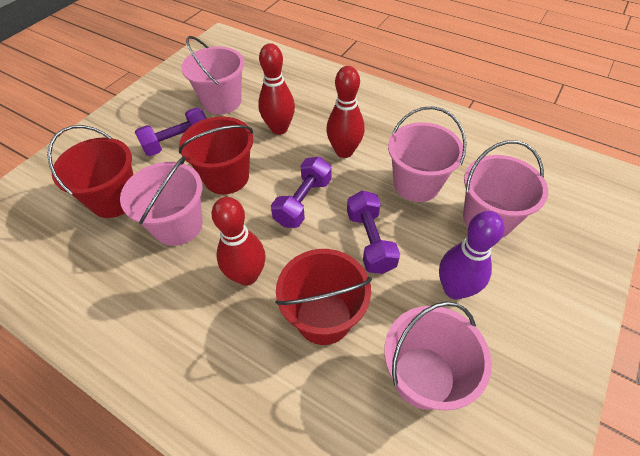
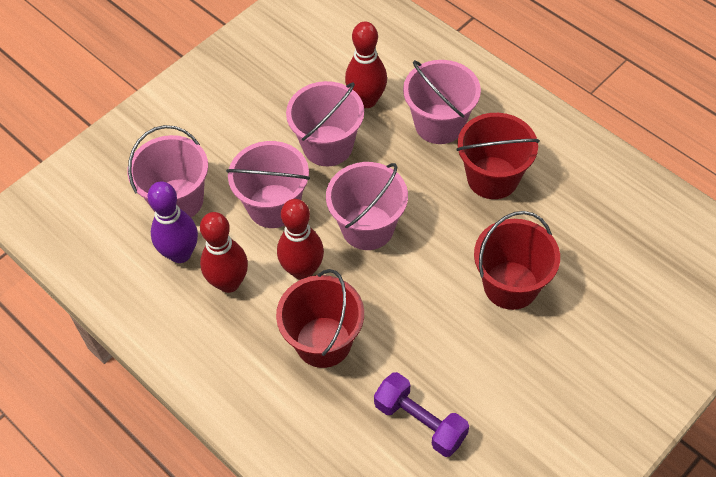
purple dumbbell: 3 -> 1

